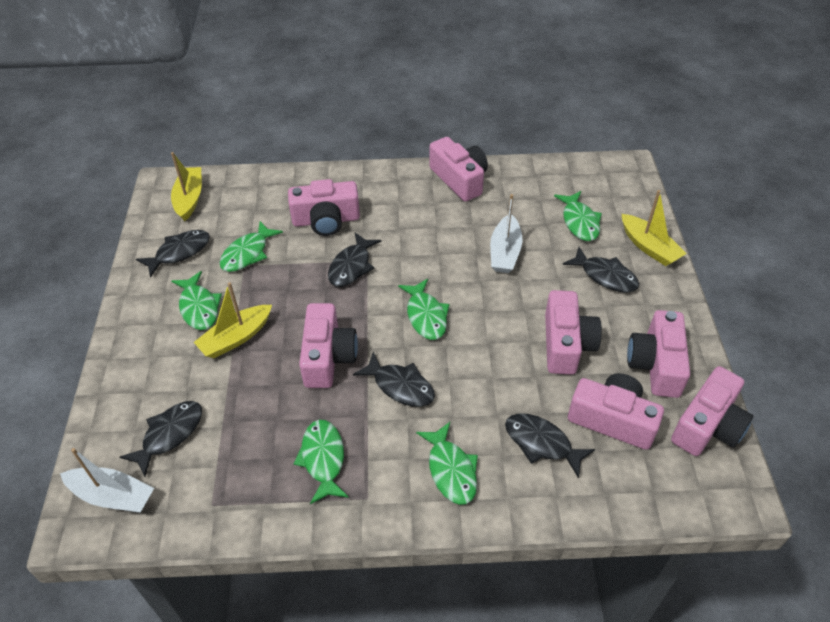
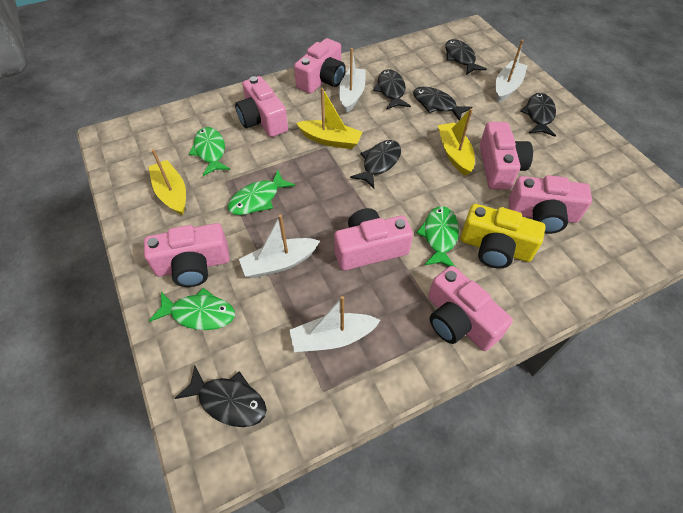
green fish: 6 -> 4
white boat: 2 -> 4
yellow camera: 0 -> 1

